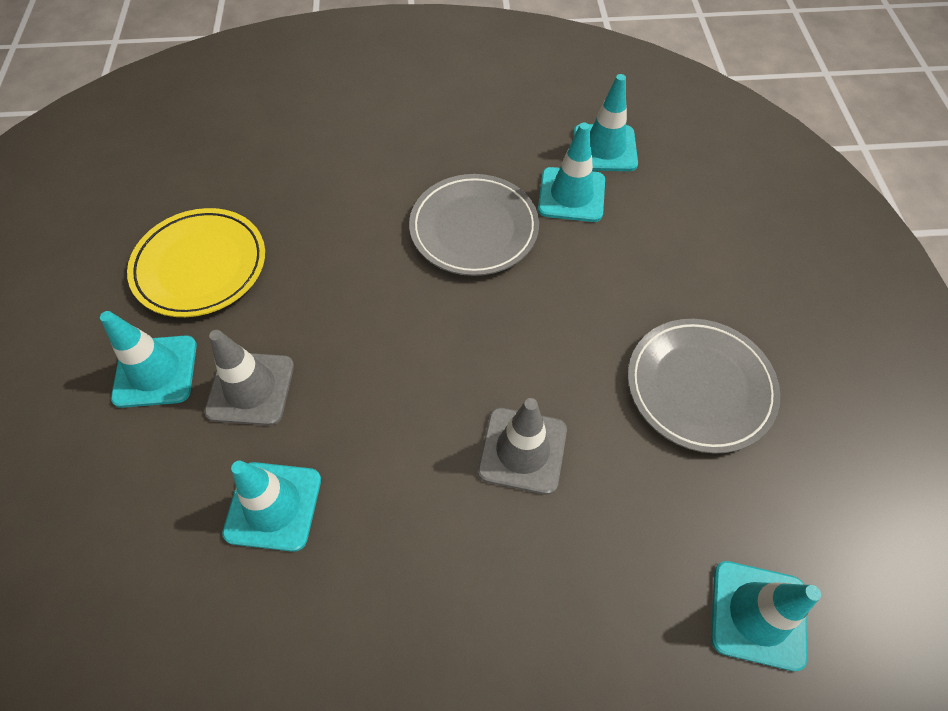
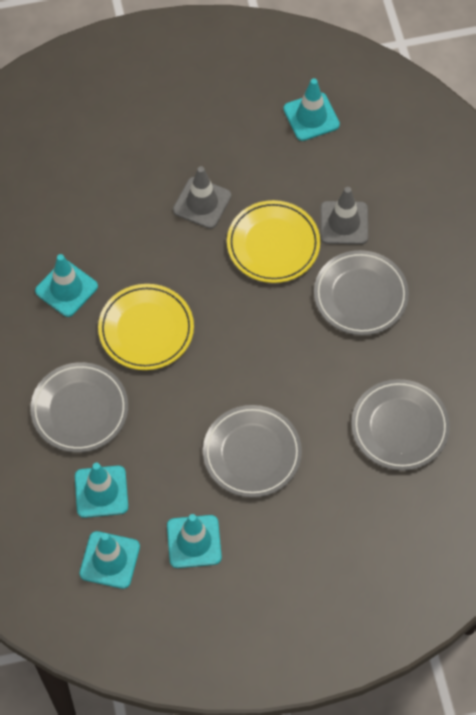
grey plate: 2 -> 4
yellow plate: 1 -> 2

